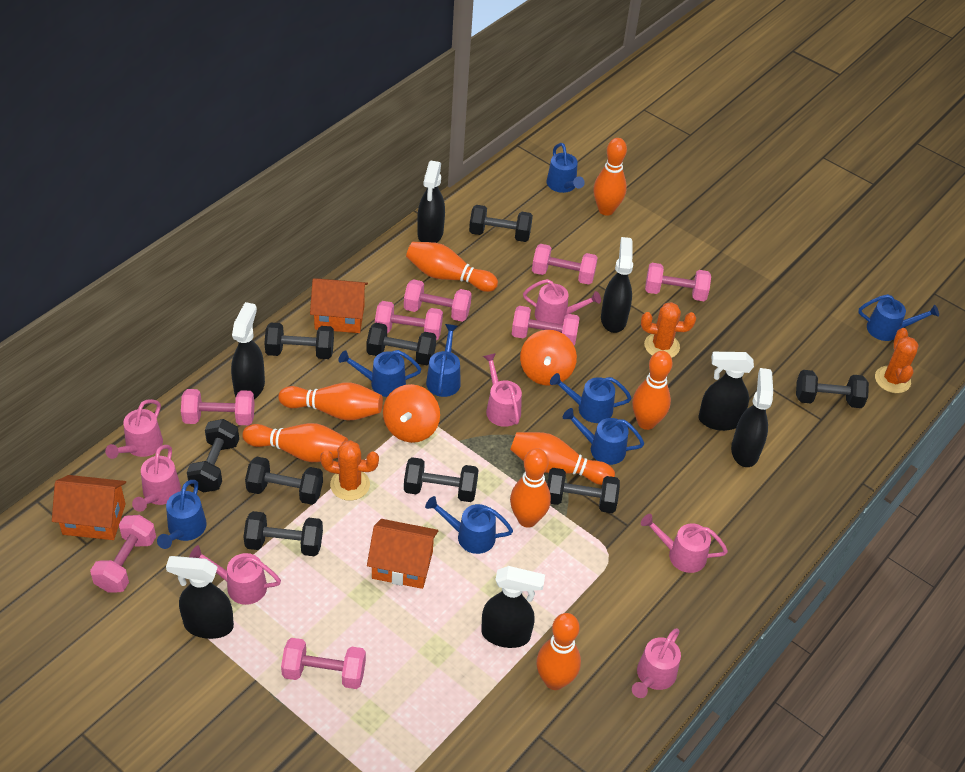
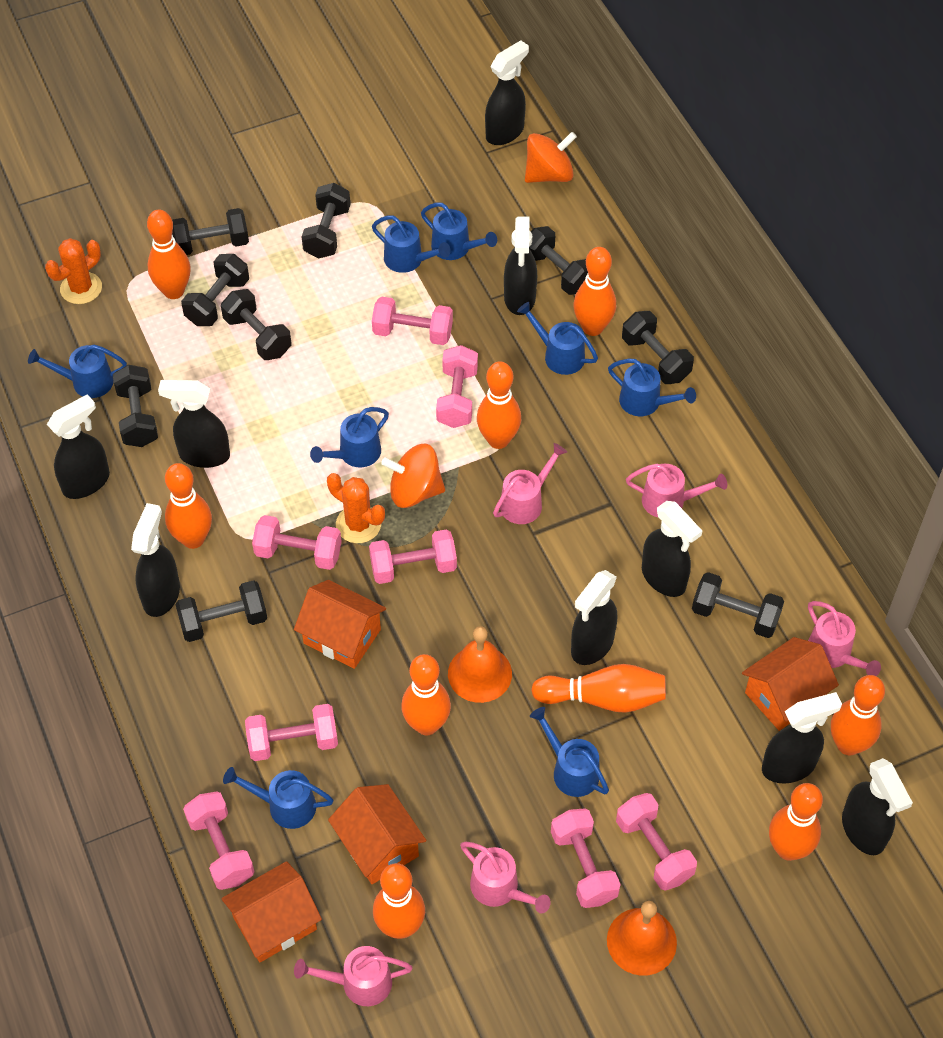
black spray bottle: 7 -> 9
orange bell: 0 -> 2
orange bowling pin: 8 -> 9
orange cactus: 3 -> 2
orange house: 3 -> 4
pink watering can: 7 -> 5

